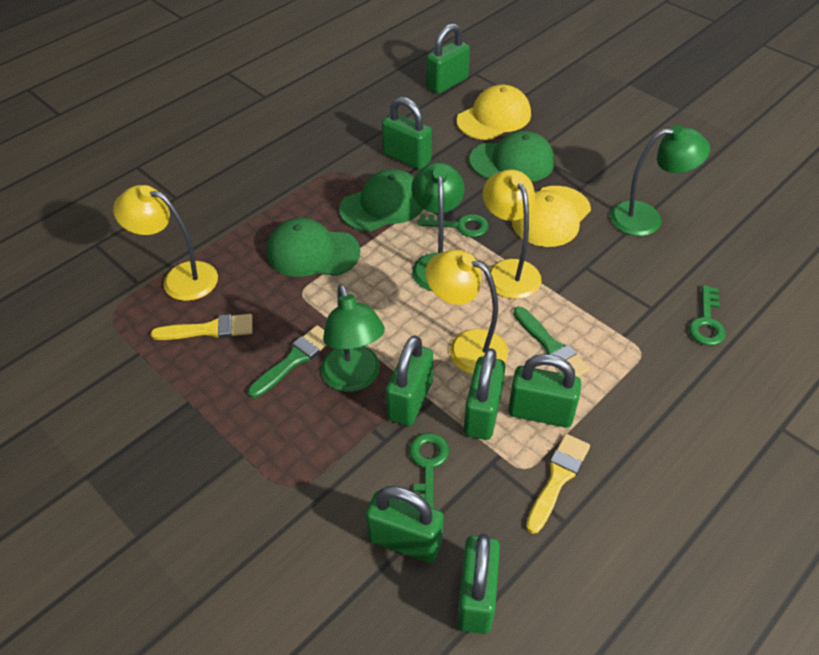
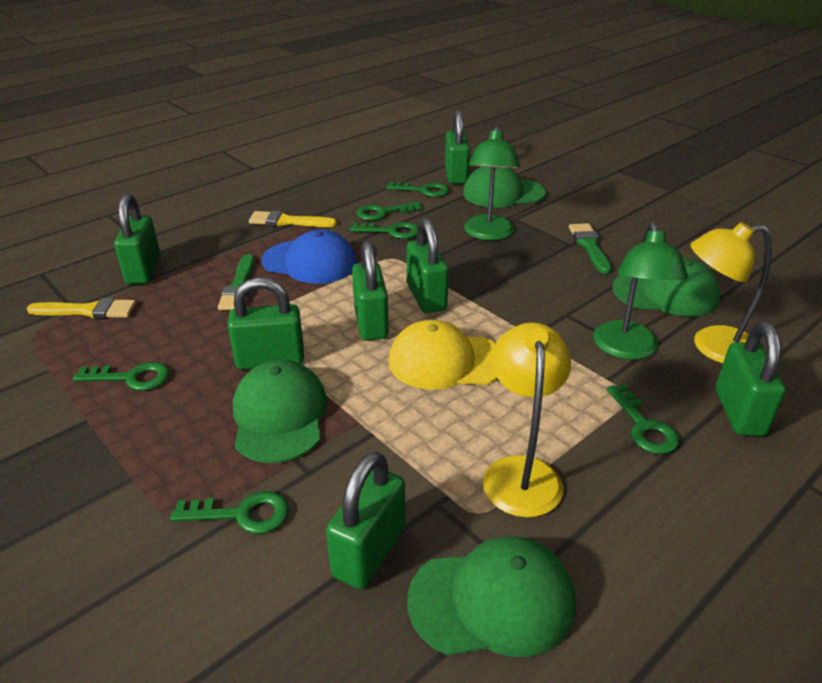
blue cap: 0 -> 1
green cap: 3 -> 4
green key: 3 -> 6
green lamp: 3 -> 2
yellow cap: 2 -> 1
yellow lamp: 3 -> 2

